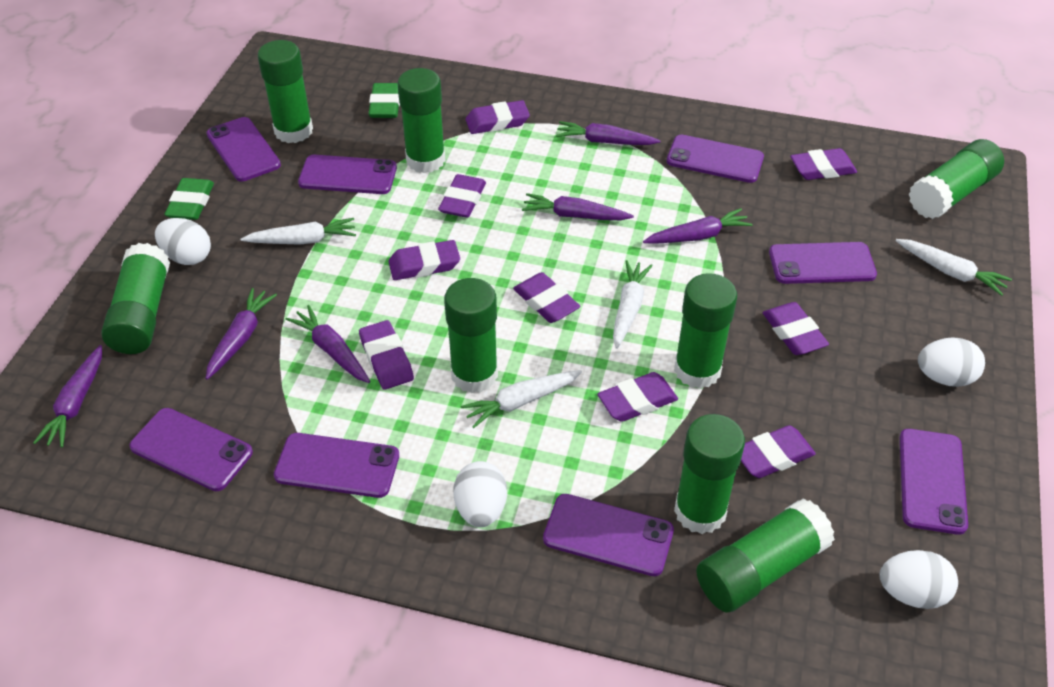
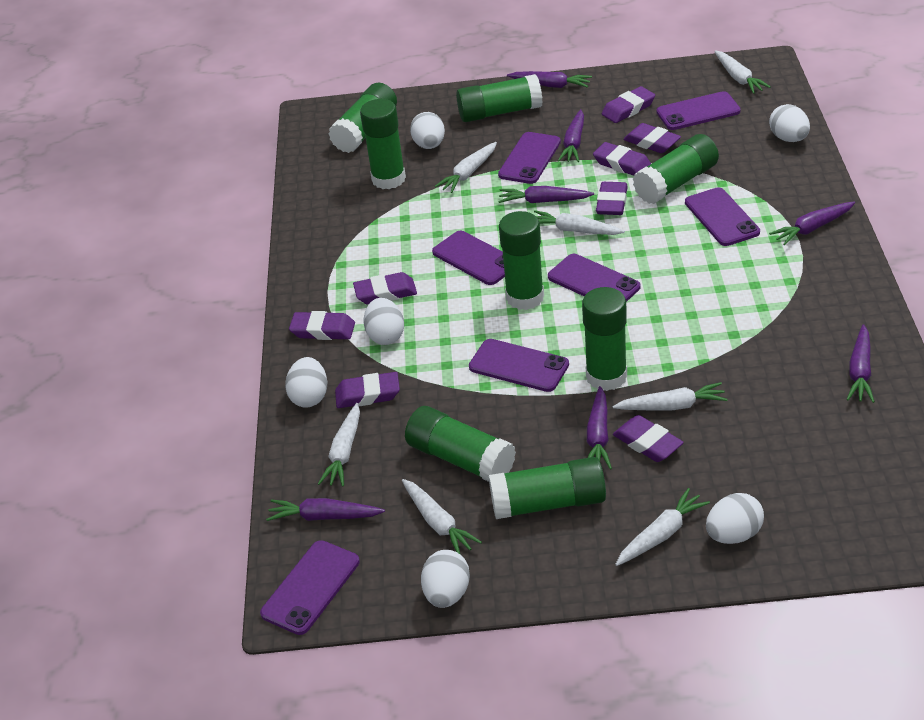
green eraser: 2 -> 0
purple carrot: 6 -> 7
purple eraser: 9 -> 8
purple phone: 8 -> 7
white carrot: 4 -> 7
white egg: 4 -> 6

